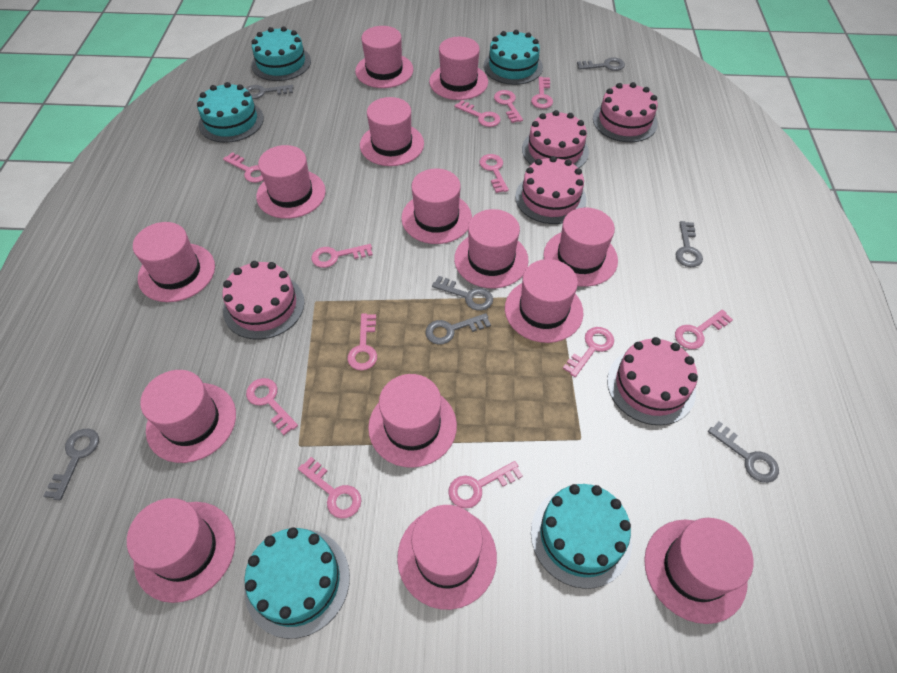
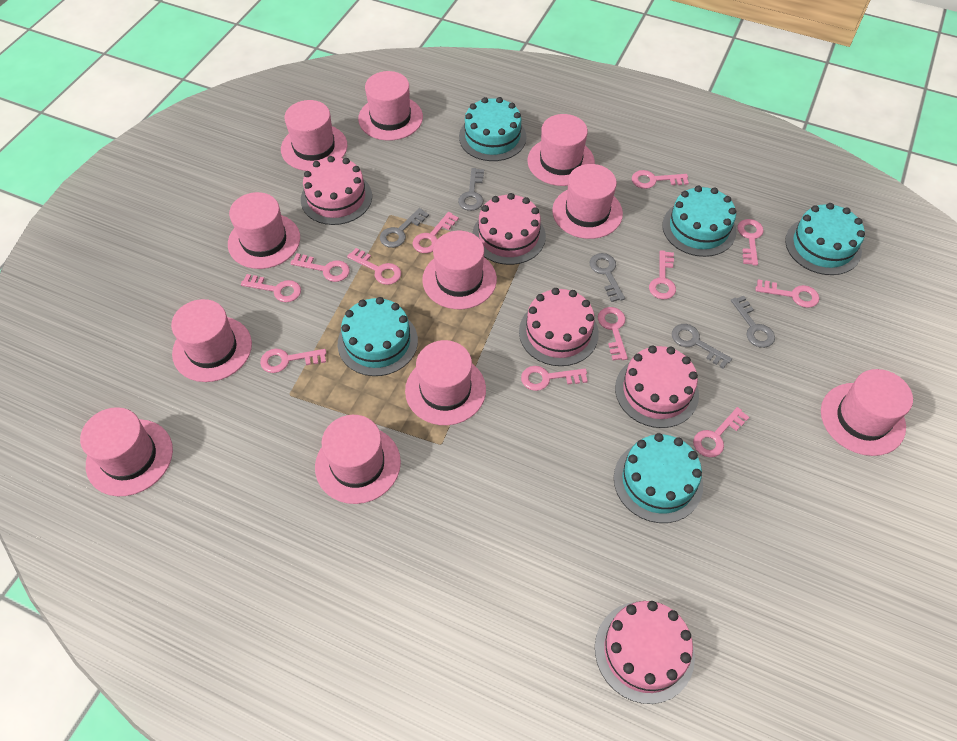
grey key: 7 -> 5
pink hat: 14 -> 11

